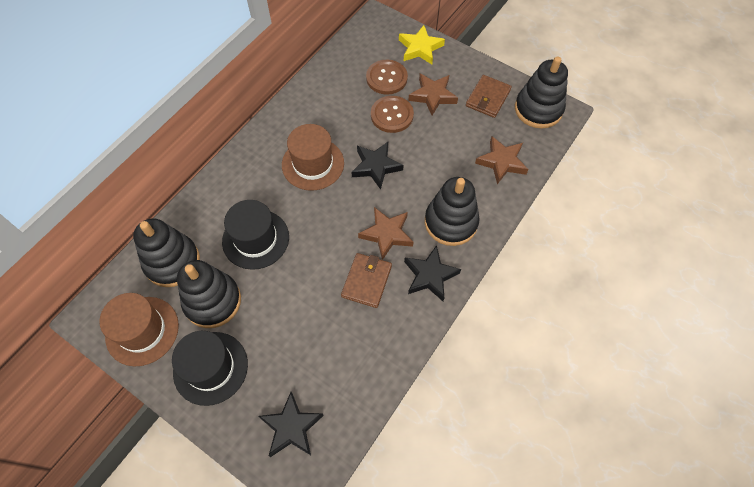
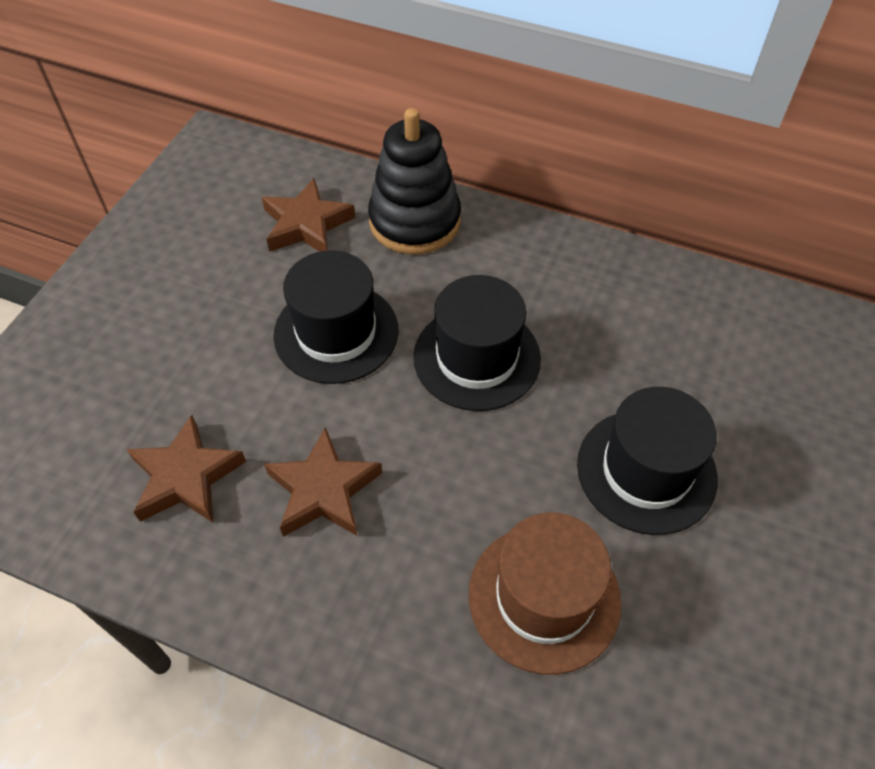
black hat: 2 -> 3
black stacking toy: 4 -> 1
black star: 3 -> 0
brown button: 2 -> 0
brown hat: 2 -> 1
brown wallet: 2 -> 0
yellow star: 1 -> 0

